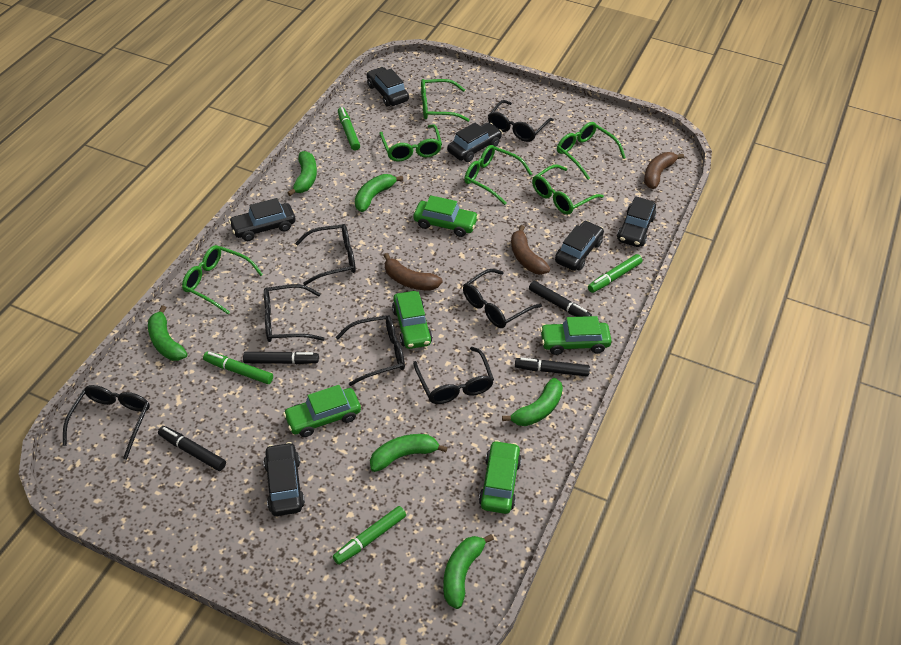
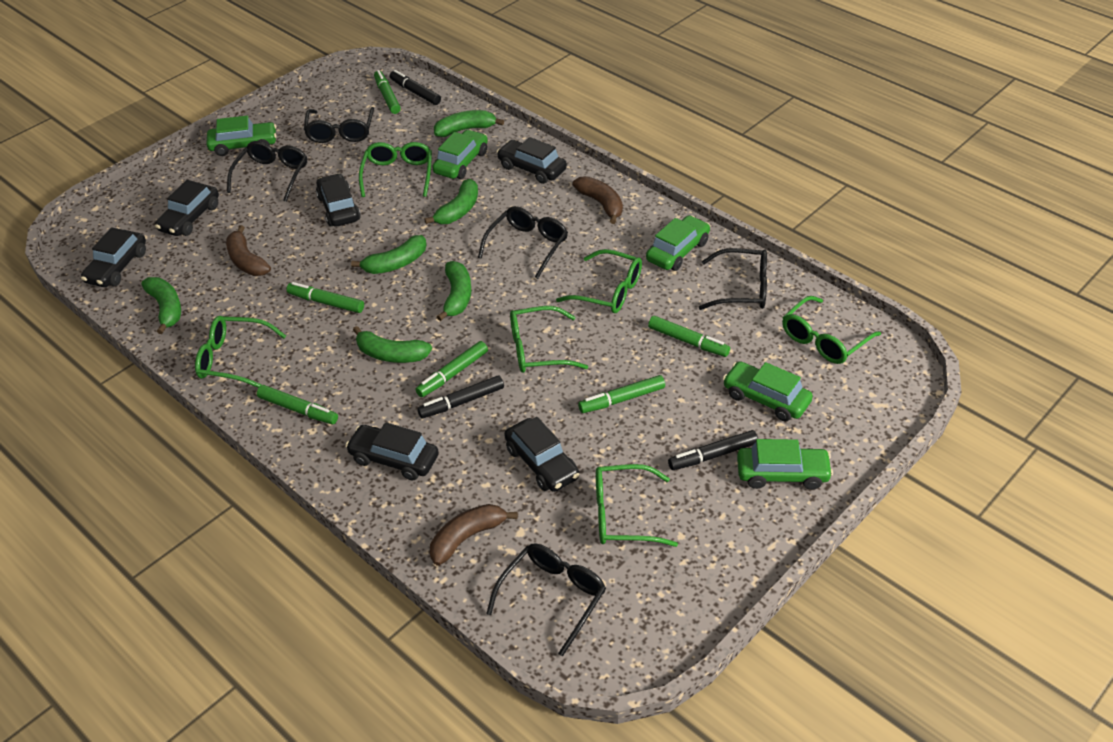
black glasses: 7 -> 5
black marker: 4 -> 3
green marker: 4 -> 6

